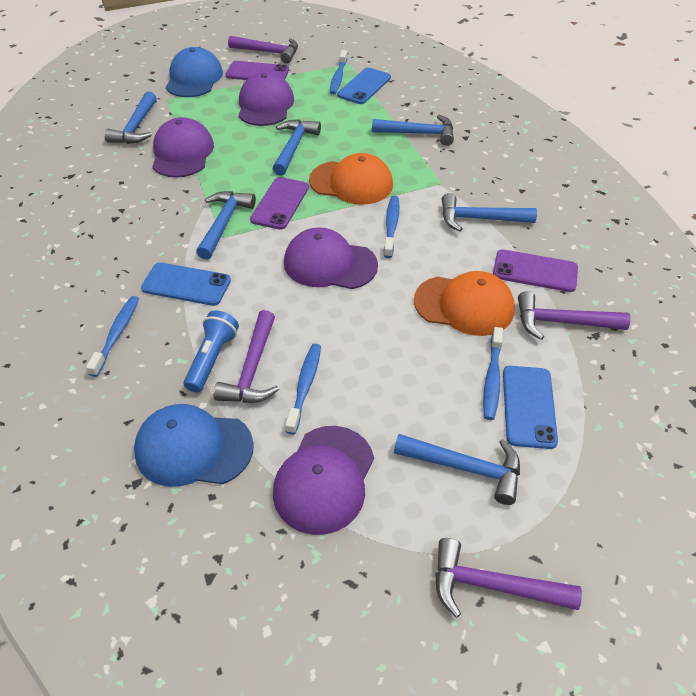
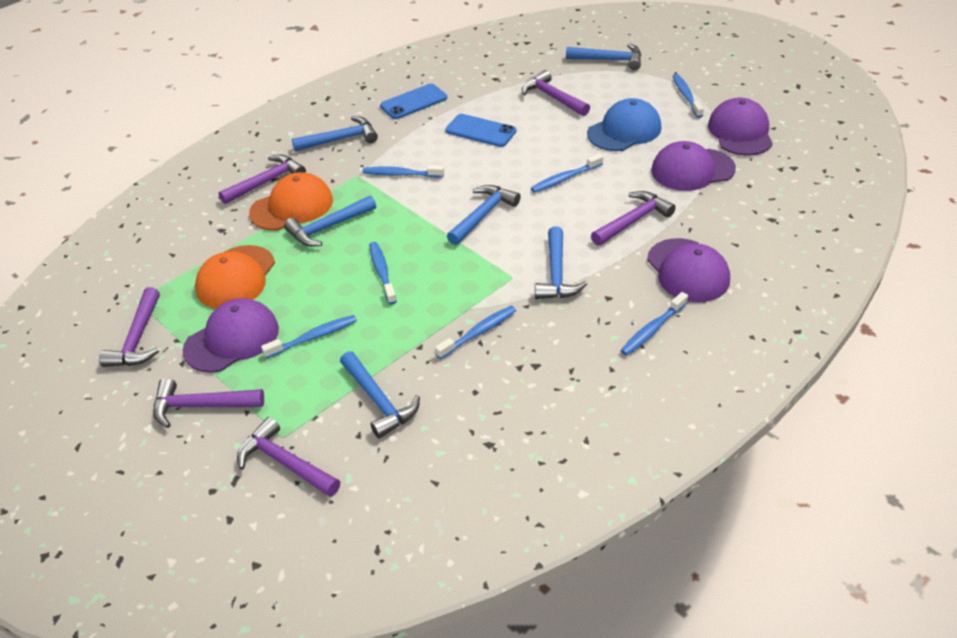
blue cap: 2 -> 1
blue flashlight: 1 -> 0
blue phone: 3 -> 2
blue toothbrush: 5 -> 7
purple hammer: 4 -> 6
purple phone: 3 -> 0

